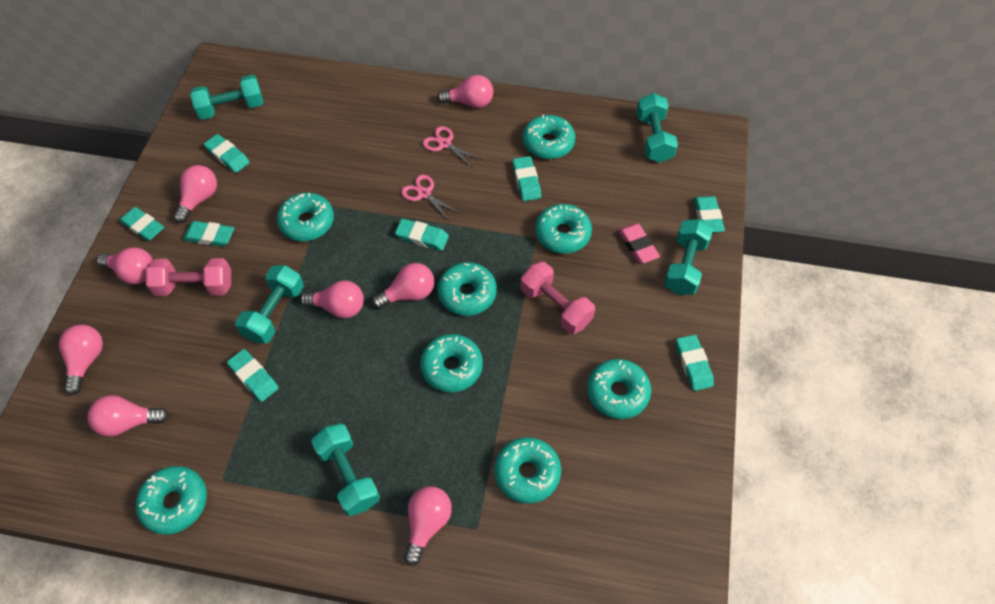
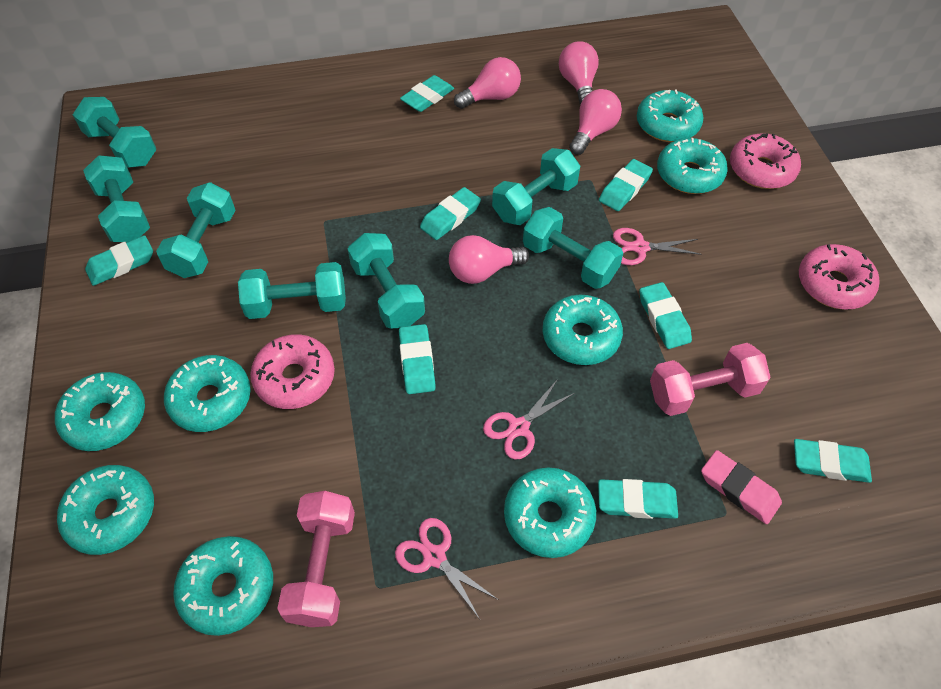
pink donut: 0 -> 3
pink light bulb: 8 -> 4
pink scissors: 2 -> 3
turquoise dumbbell: 5 -> 7

